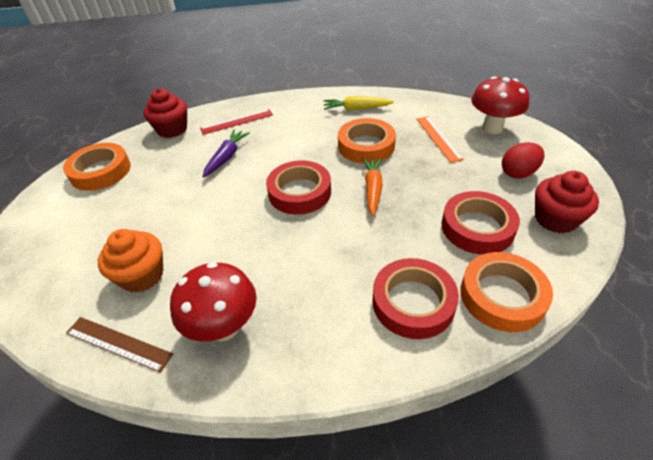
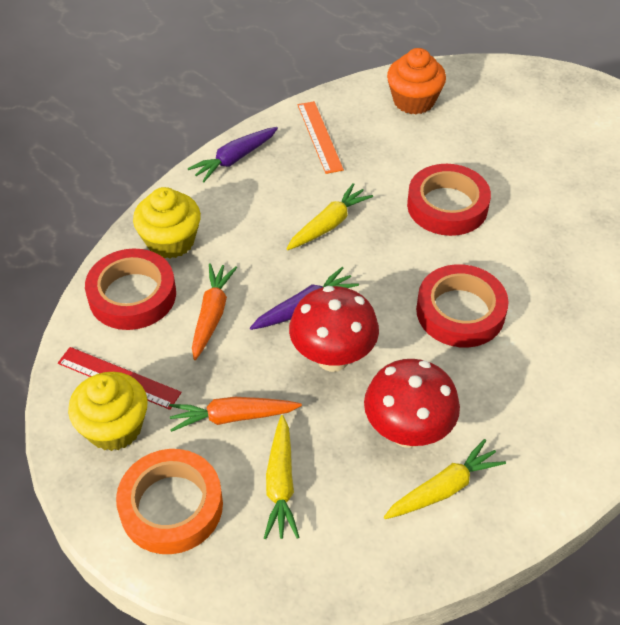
brown ruler: 1 -> 0
orange carrot: 1 -> 2
orange tape: 3 -> 1
purple carrot: 1 -> 2
red cupcake: 2 -> 0
red egg: 1 -> 0
yellow carrot: 1 -> 3
yellow cupcake: 0 -> 2

